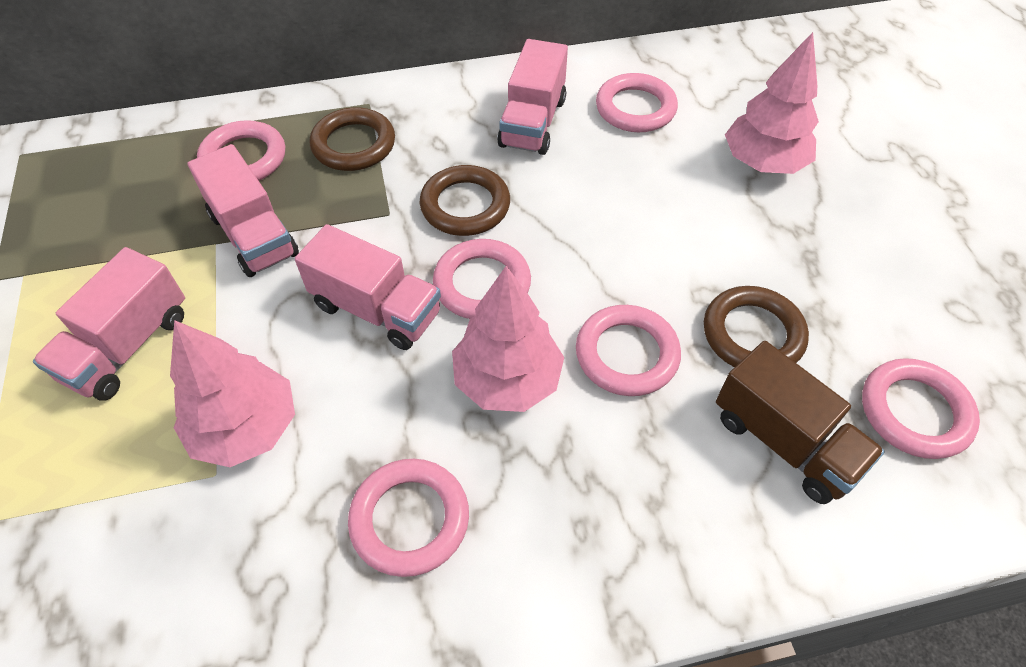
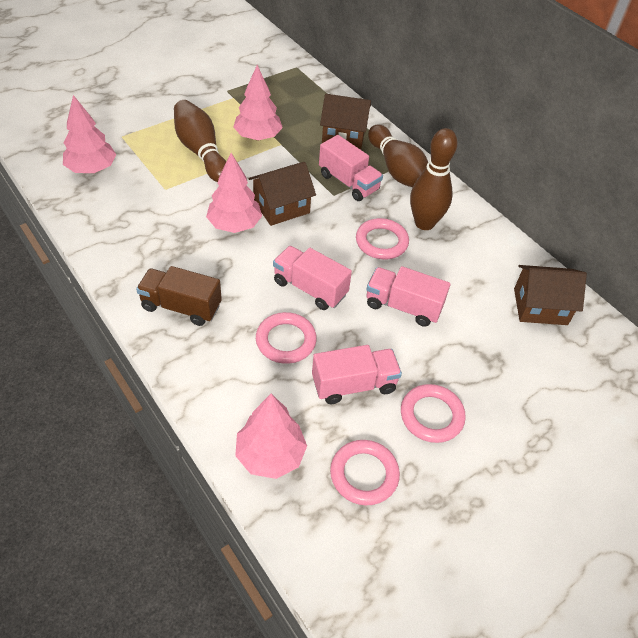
brown bowling pin: 0 -> 3
brown house: 0 -> 3
brown ring: 3 -> 0
pink ring: 6 -> 4
pink tree: 3 -> 4

